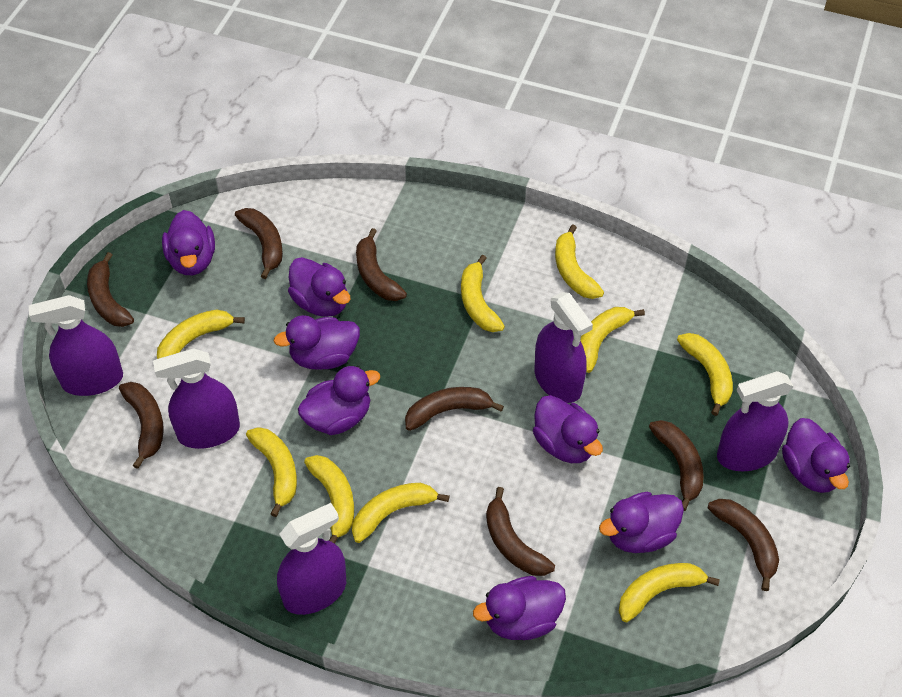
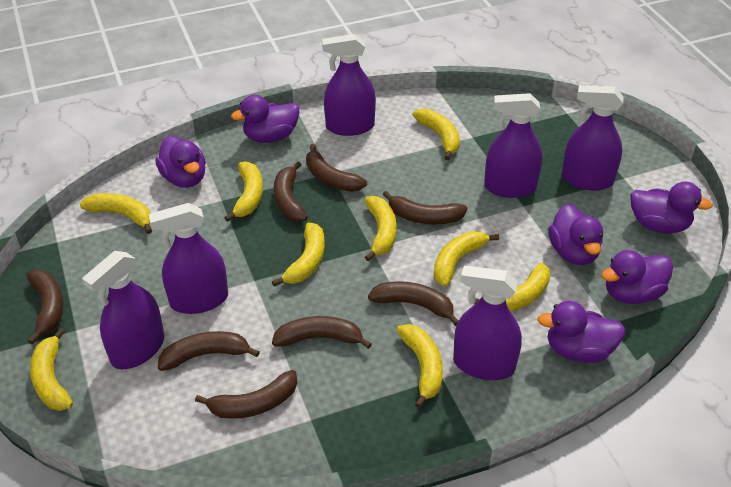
purple duck: 8 -> 6
purple spray bottle: 5 -> 6

